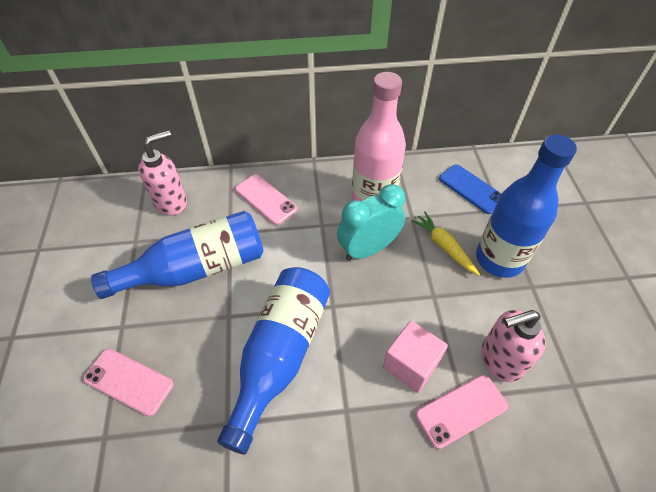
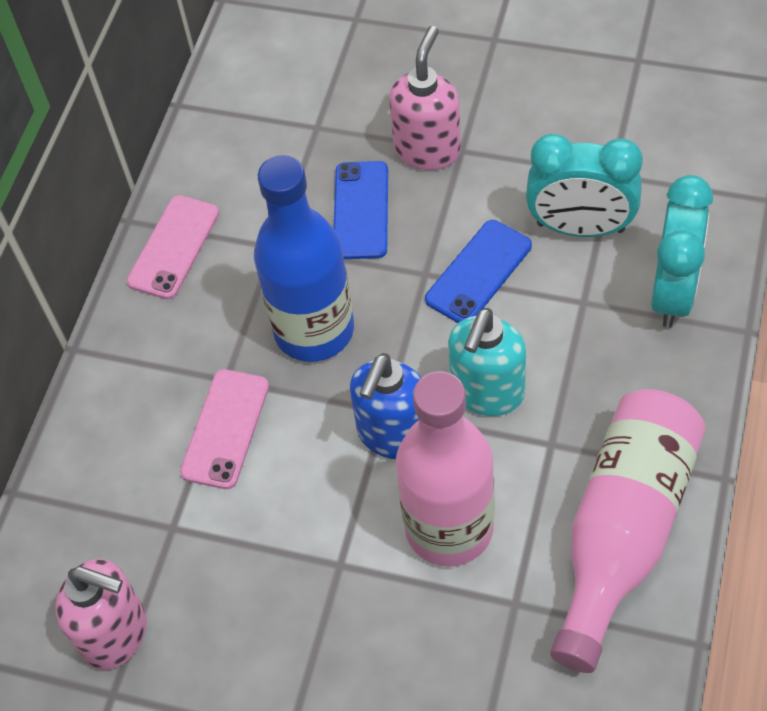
blue bottle: 3 -> 1
blue phone: 1 -> 2
blue soap dispenser: 0 -> 1
pink bottle: 1 -> 2
pink cube: 1 -> 0
pink phone: 3 -> 2
turquoise clock: 1 -> 2
turquoise soap dispenser: 0 -> 1
yellow carrot: 1 -> 0

